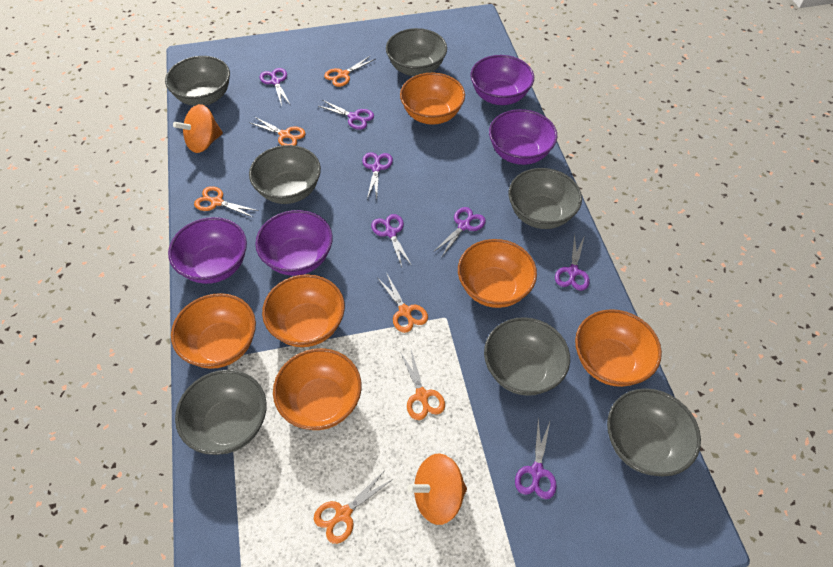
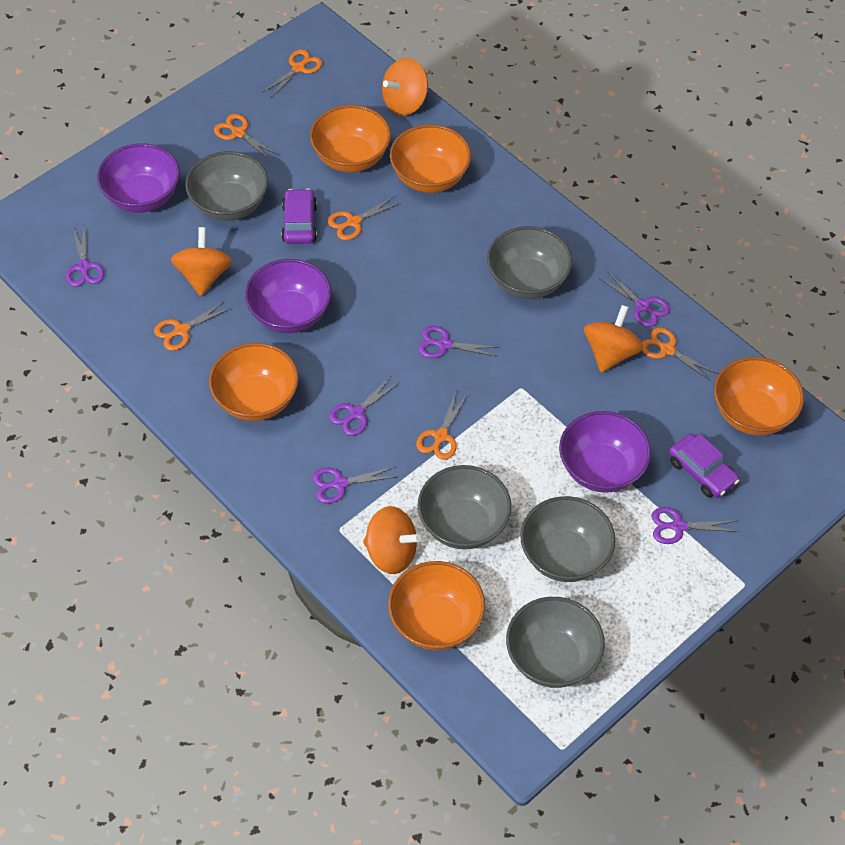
grey bowl: 7 -> 5
orange bowl: 6 -> 5
orange spinning top: 2 -> 4
purple bowl: 4 -> 3
purple car: 0 -> 2
purple scissors: 7 -> 6

